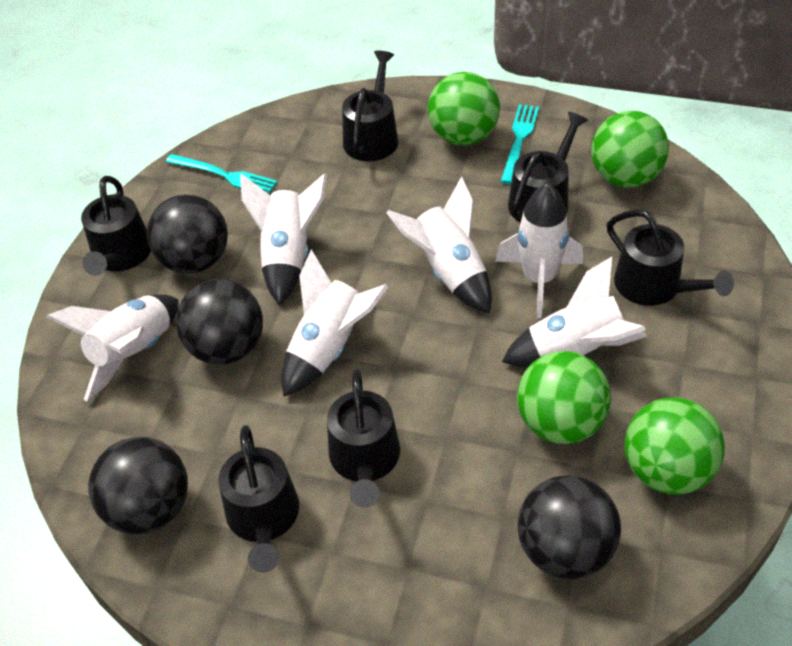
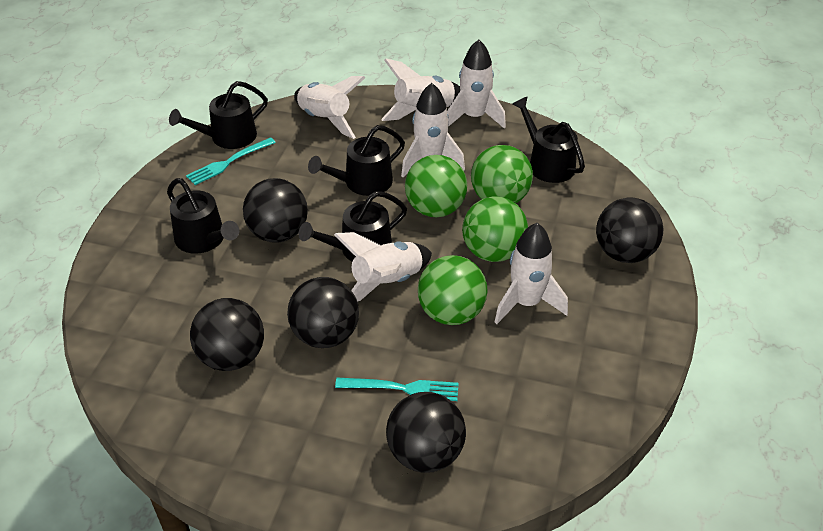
black ball: 4 -> 5
black watering can: 6 -> 5

